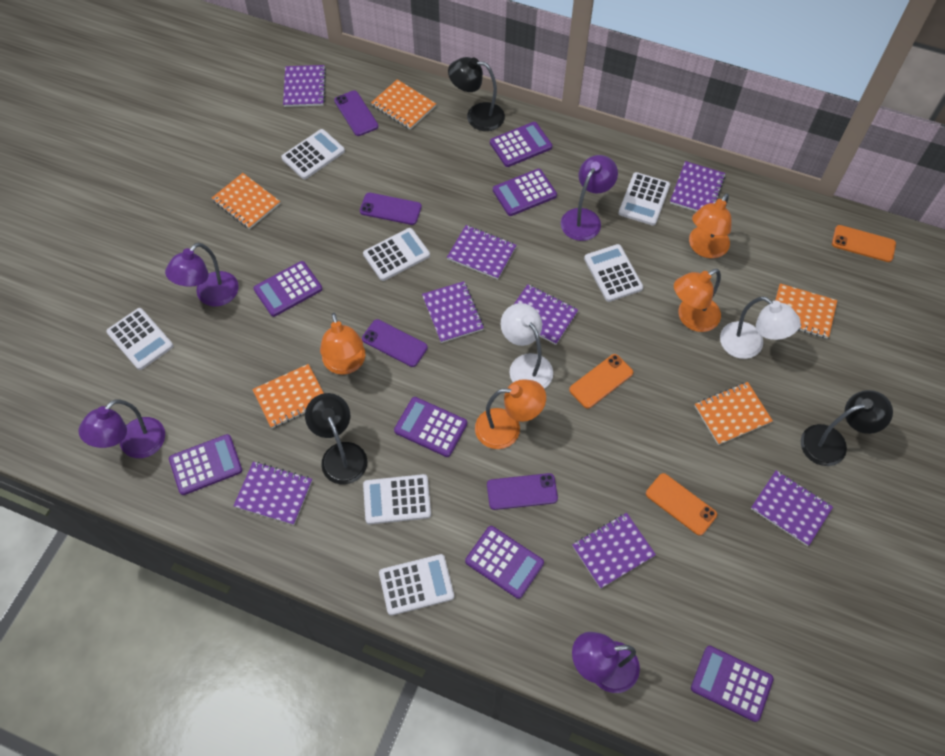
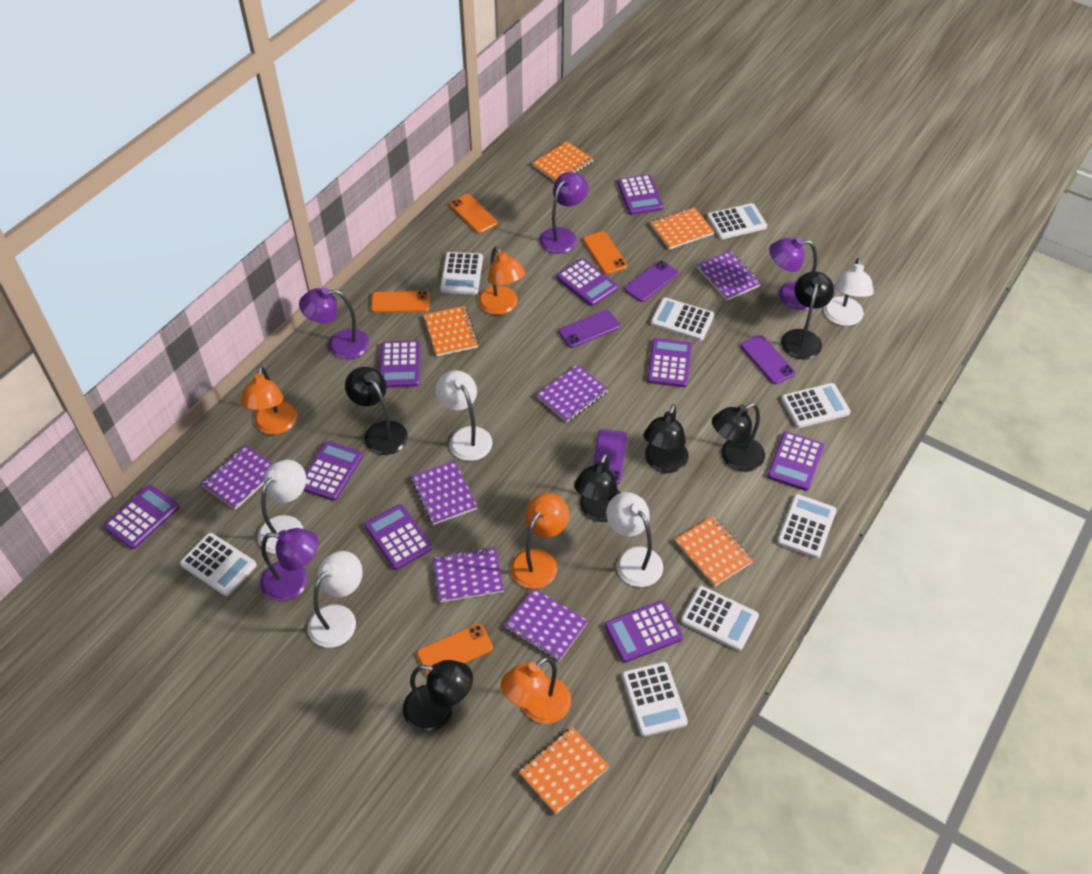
black lamp: 3 -> 6
orange phone: 3 -> 4
purple calculator: 7 -> 9
purple notebook: 8 -> 6
white calculator: 7 -> 8
white lamp: 2 -> 5

